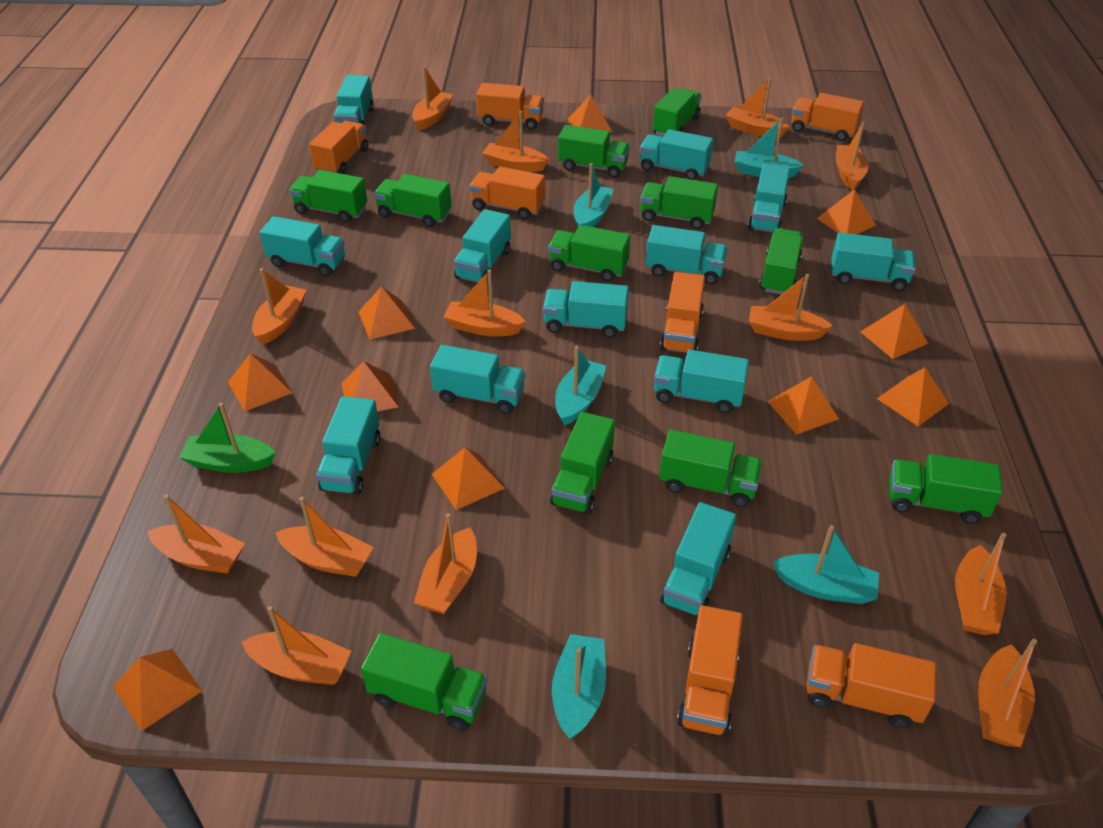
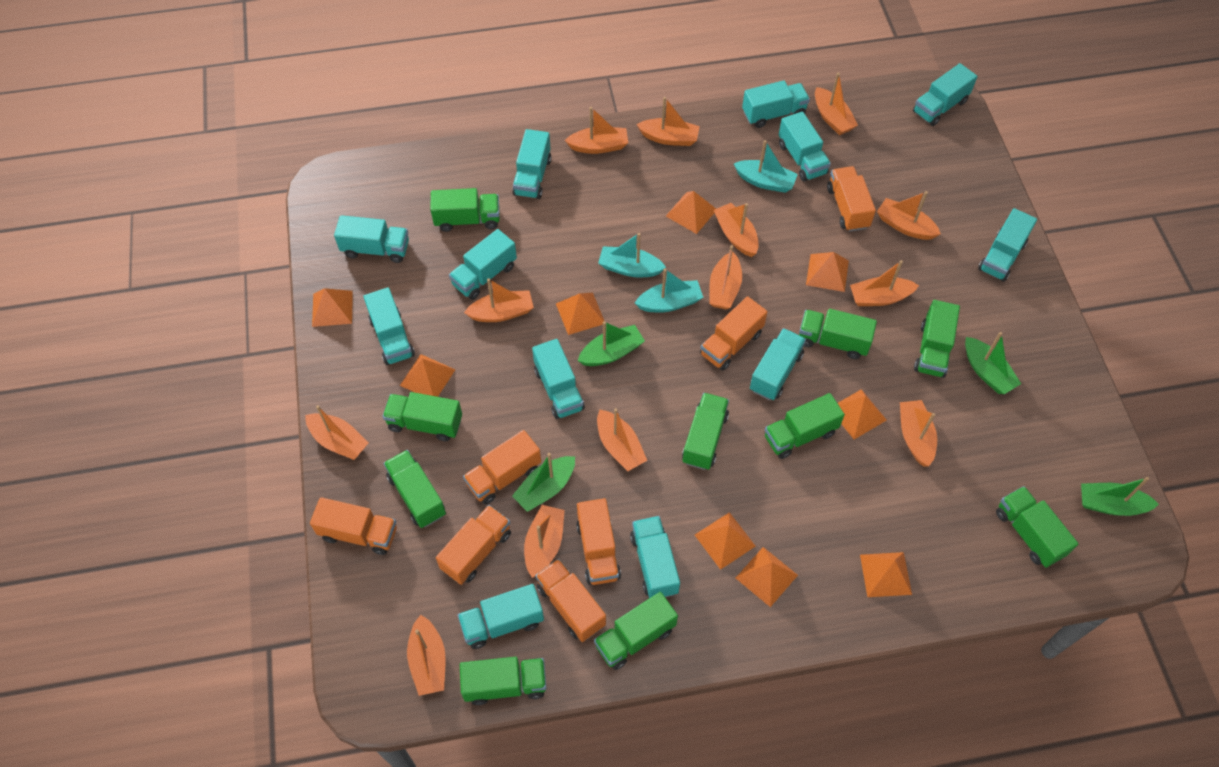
green boat: 1 -> 4
green truck: 11 -> 10
orange pyramid: 10 -> 9
turquoise boat: 5 -> 3

